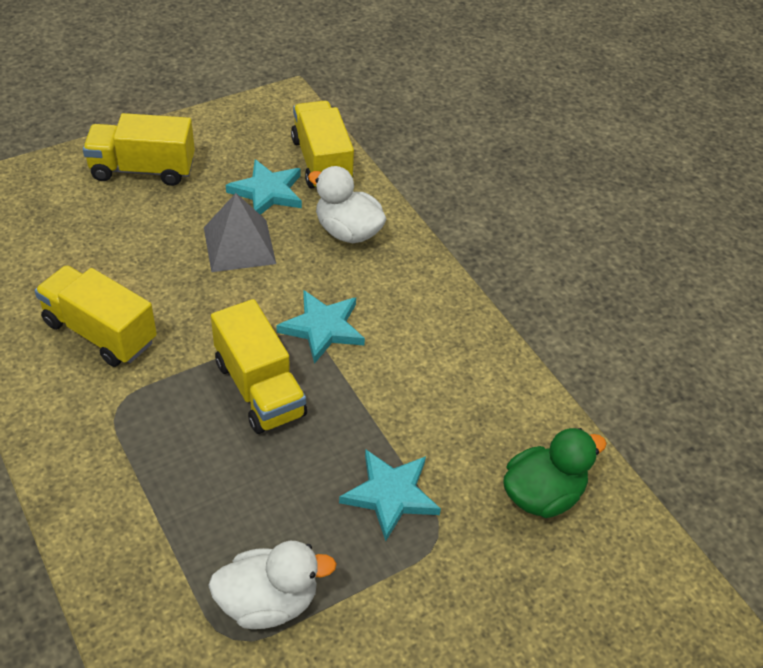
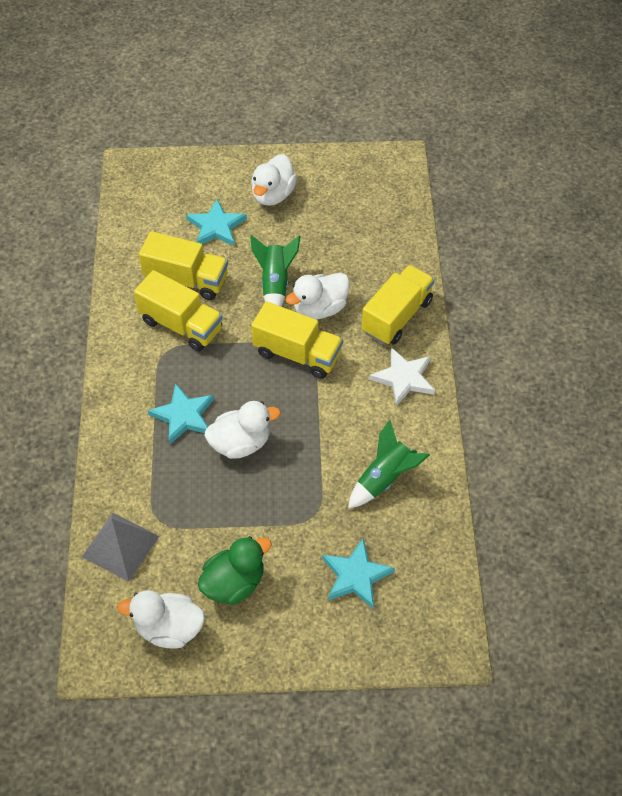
green rocket: 0 -> 2
white duck: 2 -> 4
white star: 0 -> 1

